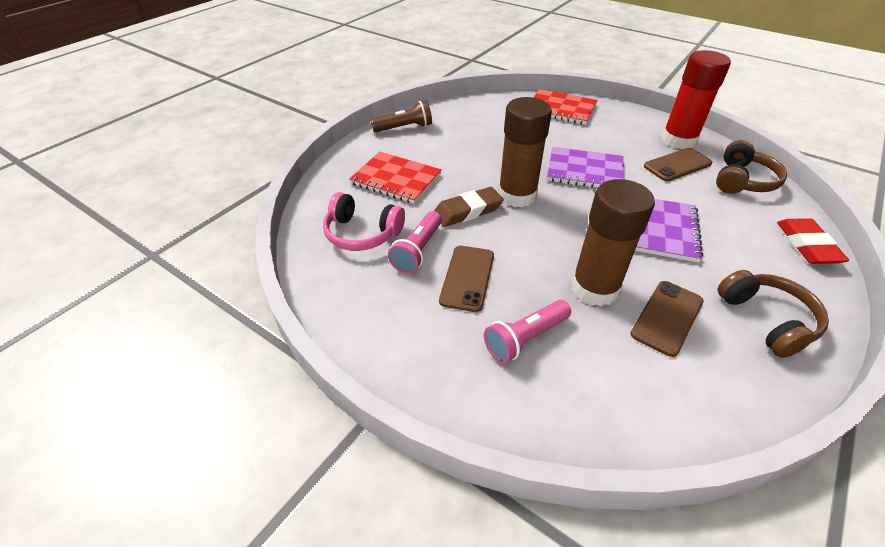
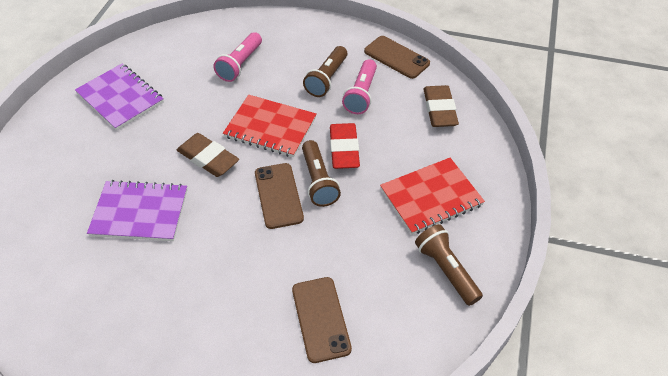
brown eraser: 1 -> 2
brown flashlight: 1 -> 3
brown glue stick: 2 -> 0
brown headphones: 2 -> 0
pink headphones: 1 -> 0
red glue stick: 1 -> 0

